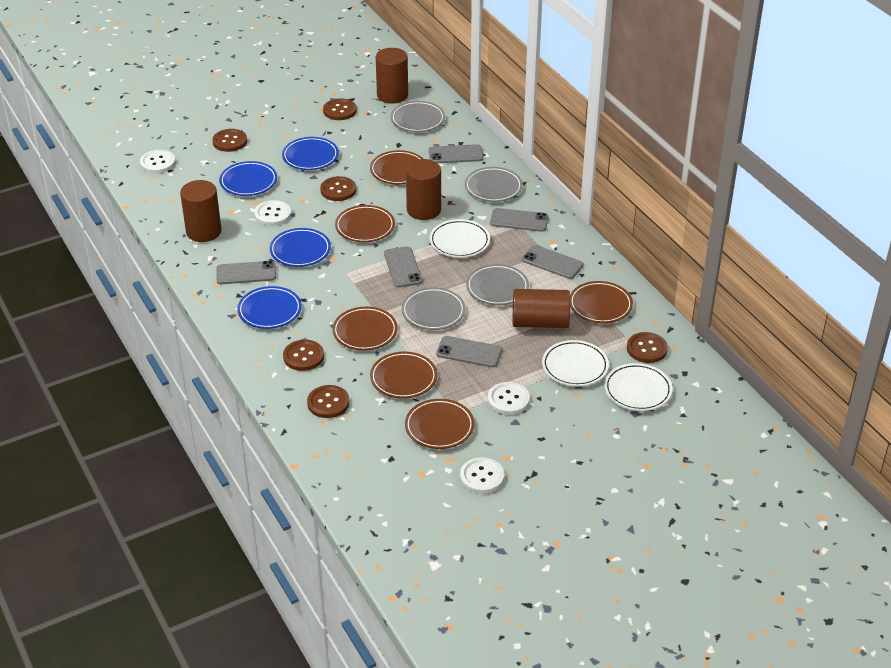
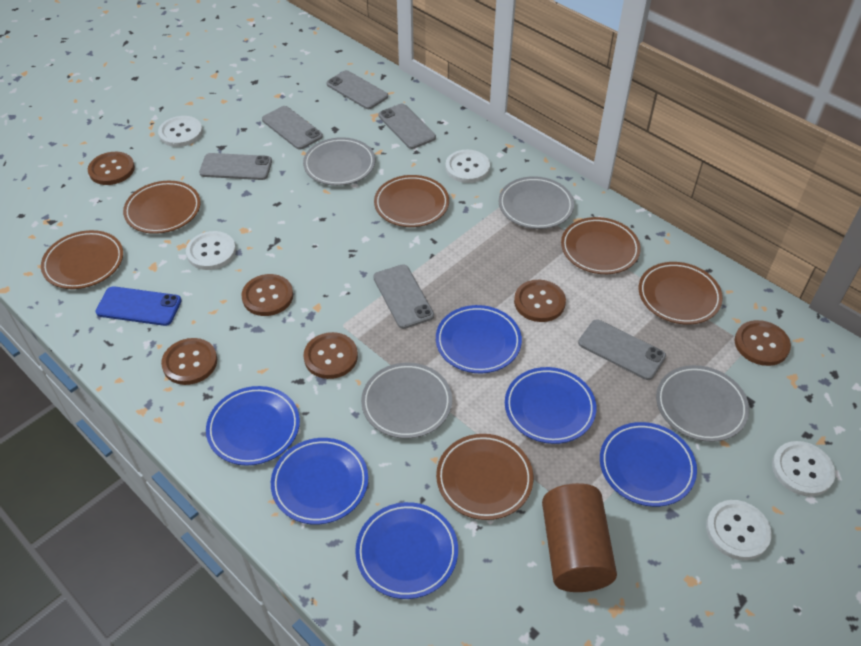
blue phone: 0 -> 1
blue plate: 4 -> 6
brown cylinder: 4 -> 1
white button: 4 -> 5
white plate: 3 -> 0

